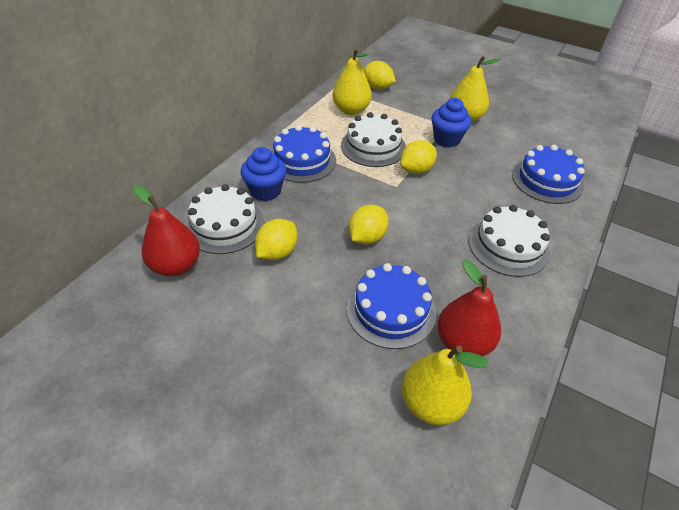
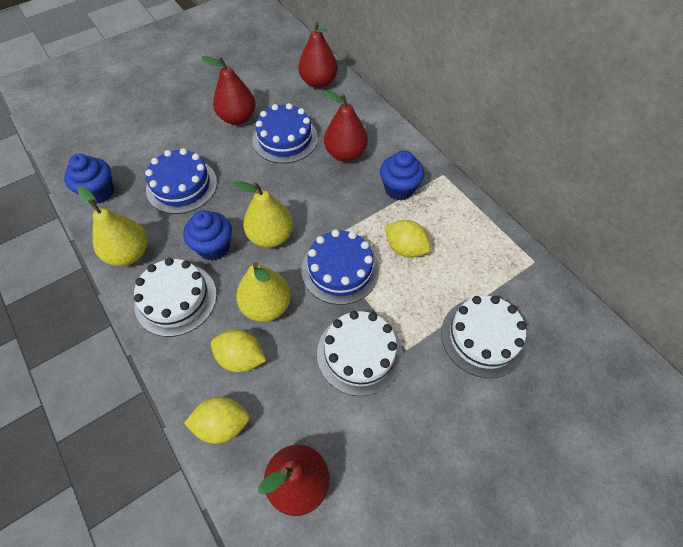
blue cupcake: 2 -> 3
red pear: 2 -> 4
yellow lemon: 4 -> 3

